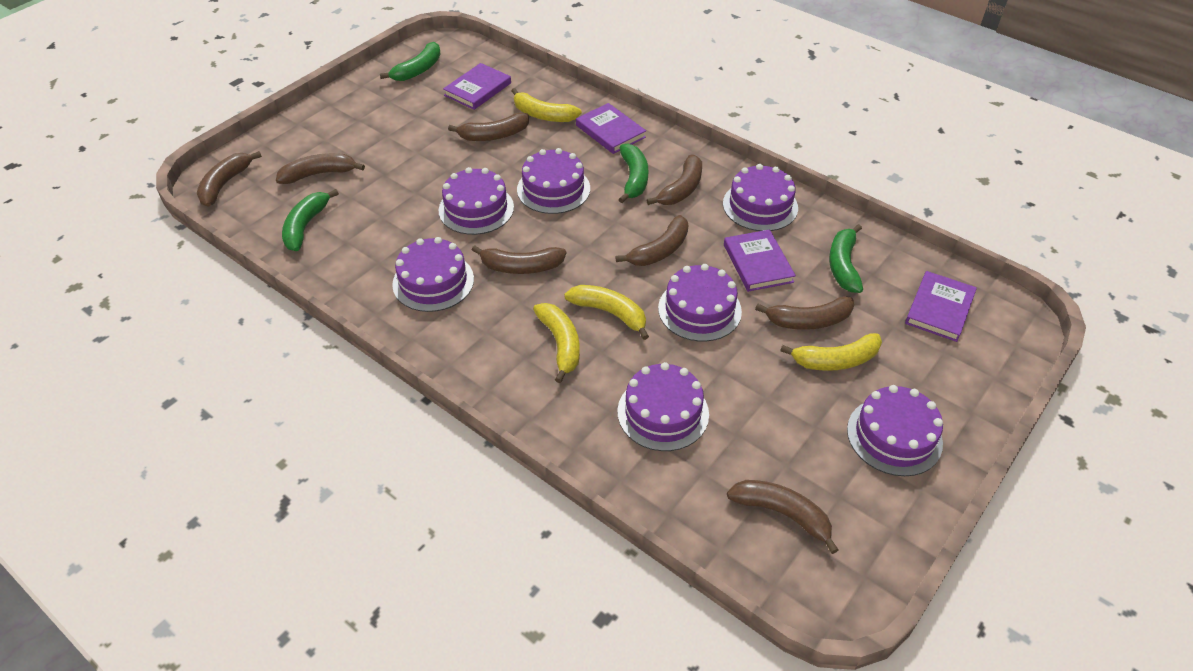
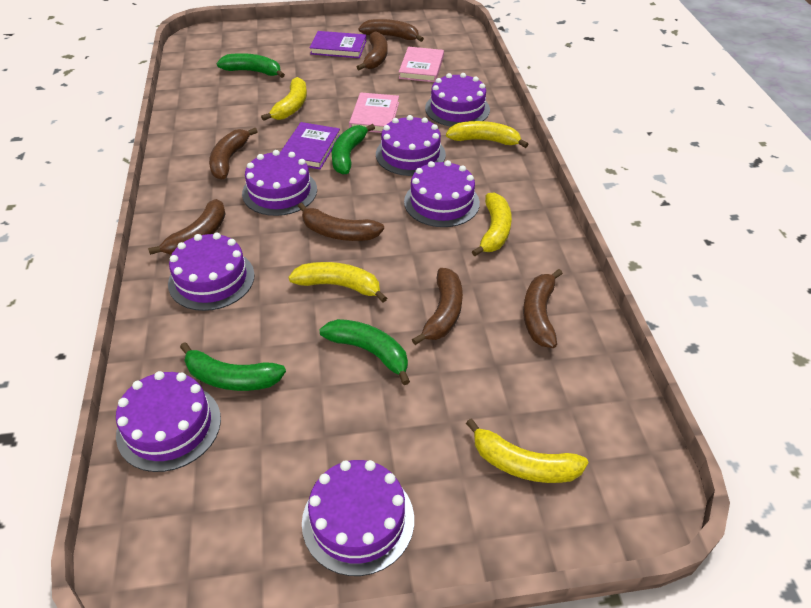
brown banana: 8 -> 7
pink book: 0 -> 2
purple book: 4 -> 2
yellow banana: 4 -> 5

